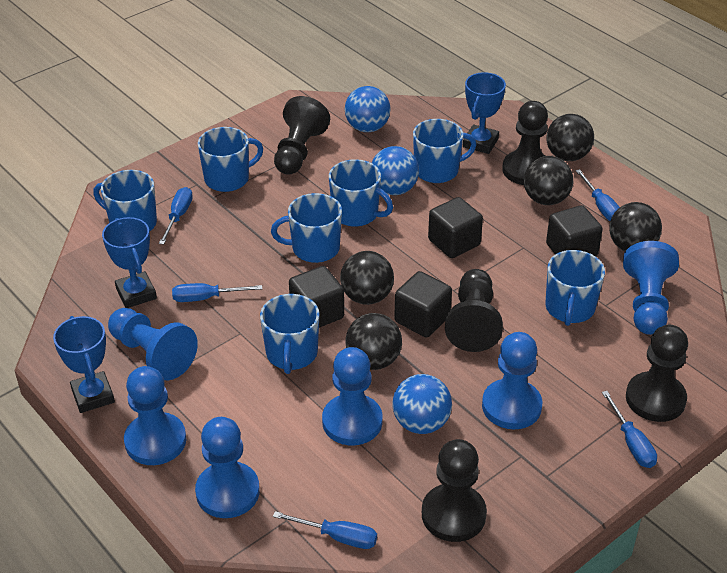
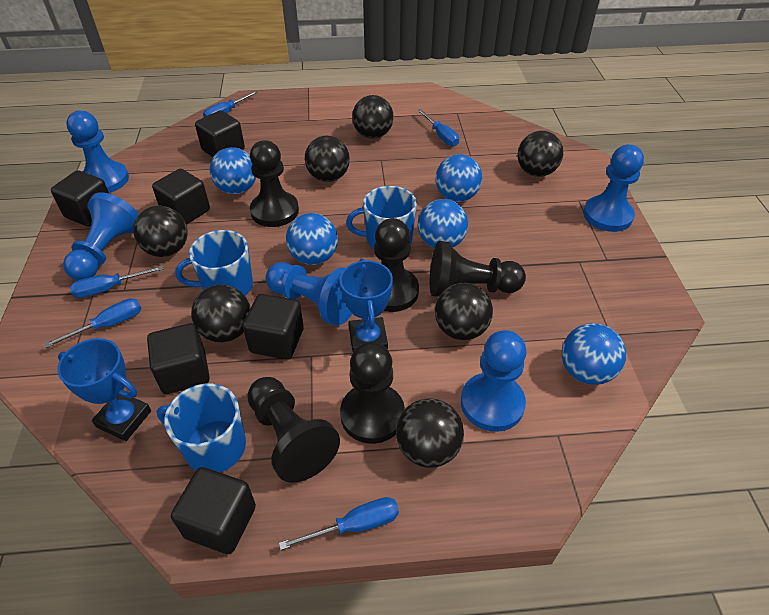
black ball: 5 -> 7
black cube: 4 -> 6
blue ball: 3 -> 5
blue mug: 7 -> 3
blue pawn: 6 -> 5
blue trophy: 3 -> 2

